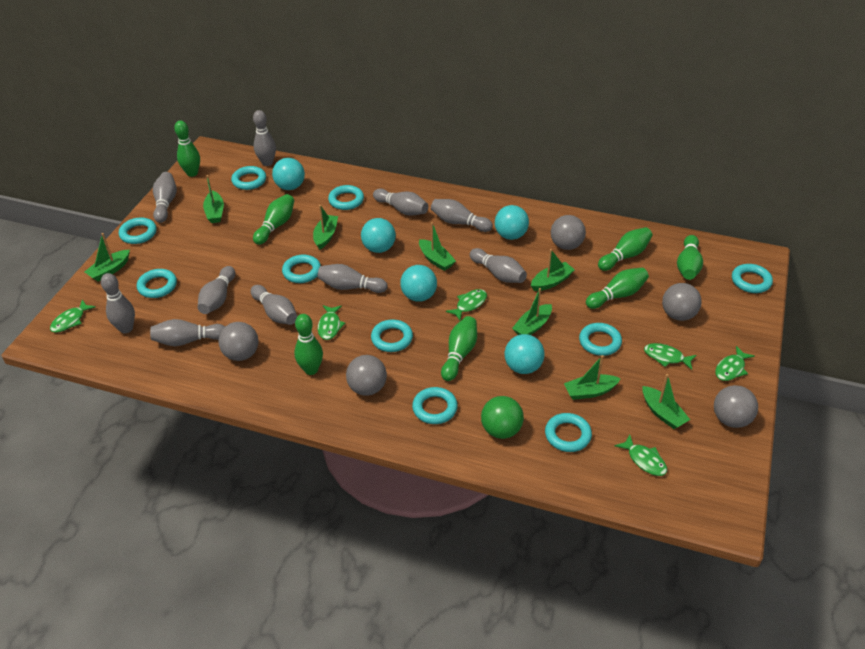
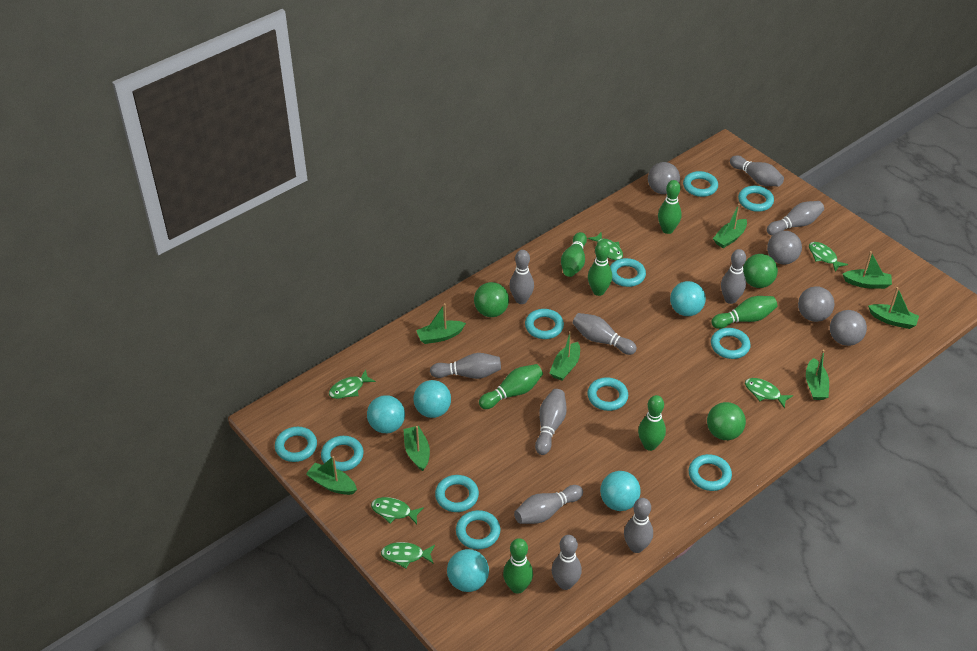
green ball: 1 -> 3
grey ball: 5 -> 4
turquoise ring: 10 -> 11

